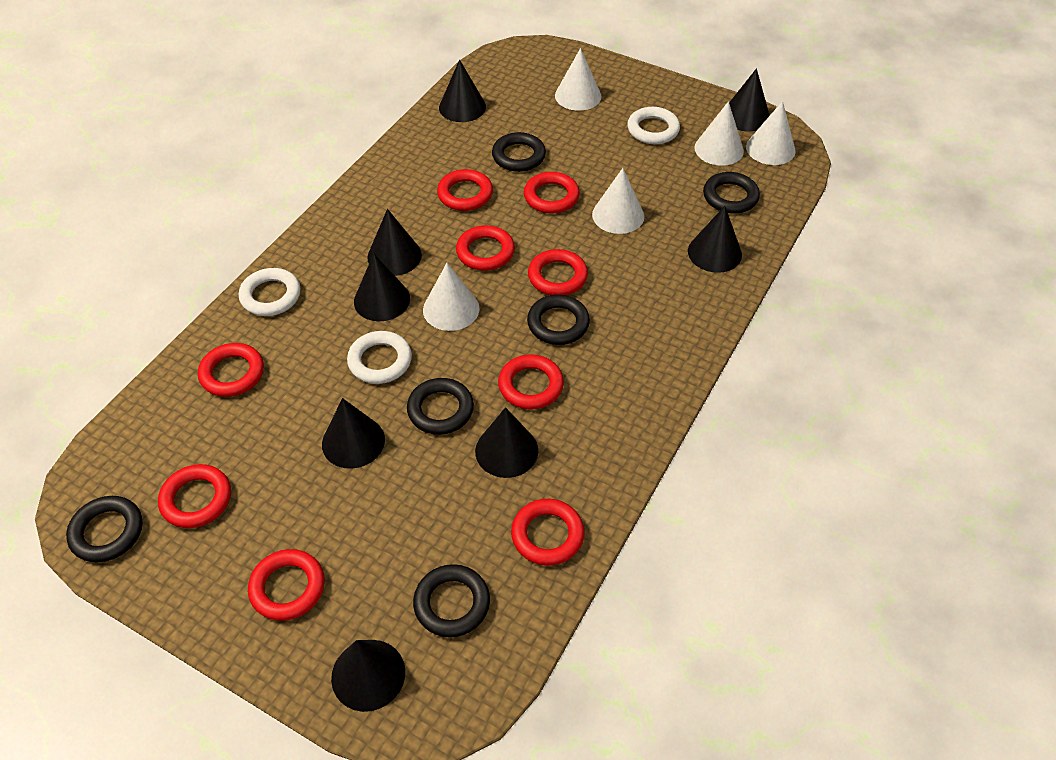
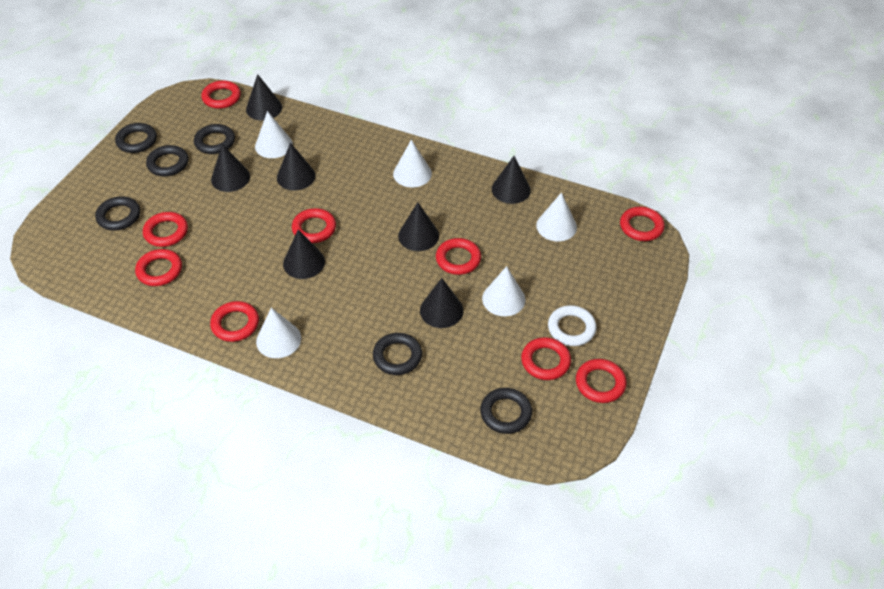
black cone: 8 -> 7
white ring: 3 -> 1

